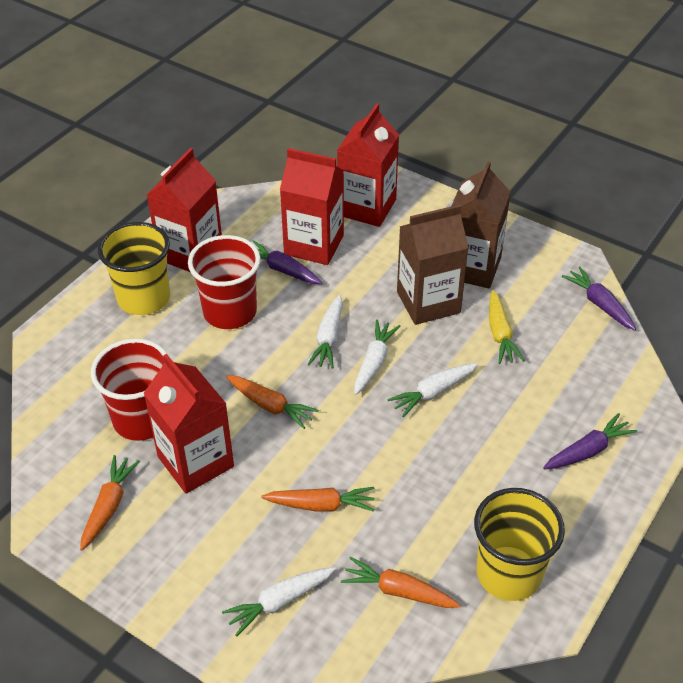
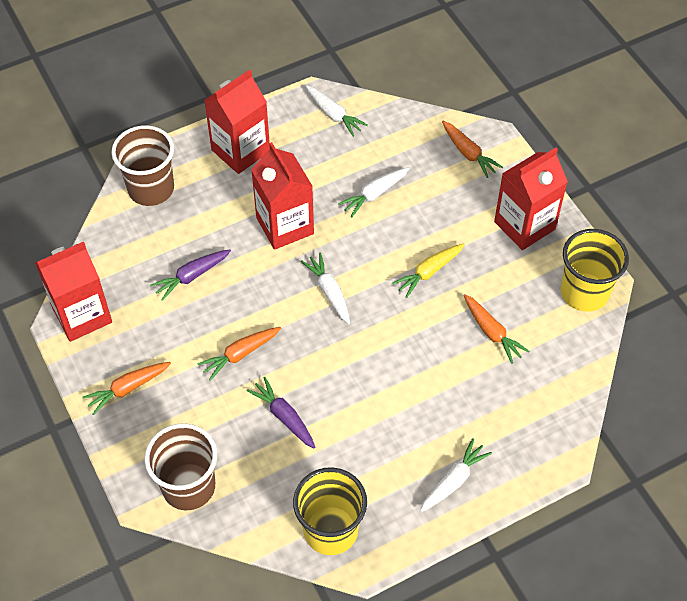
brown carton: 2 -> 0
brown cup: 0 -> 2
purple carrot: 3 -> 2
red cup: 2 -> 0

